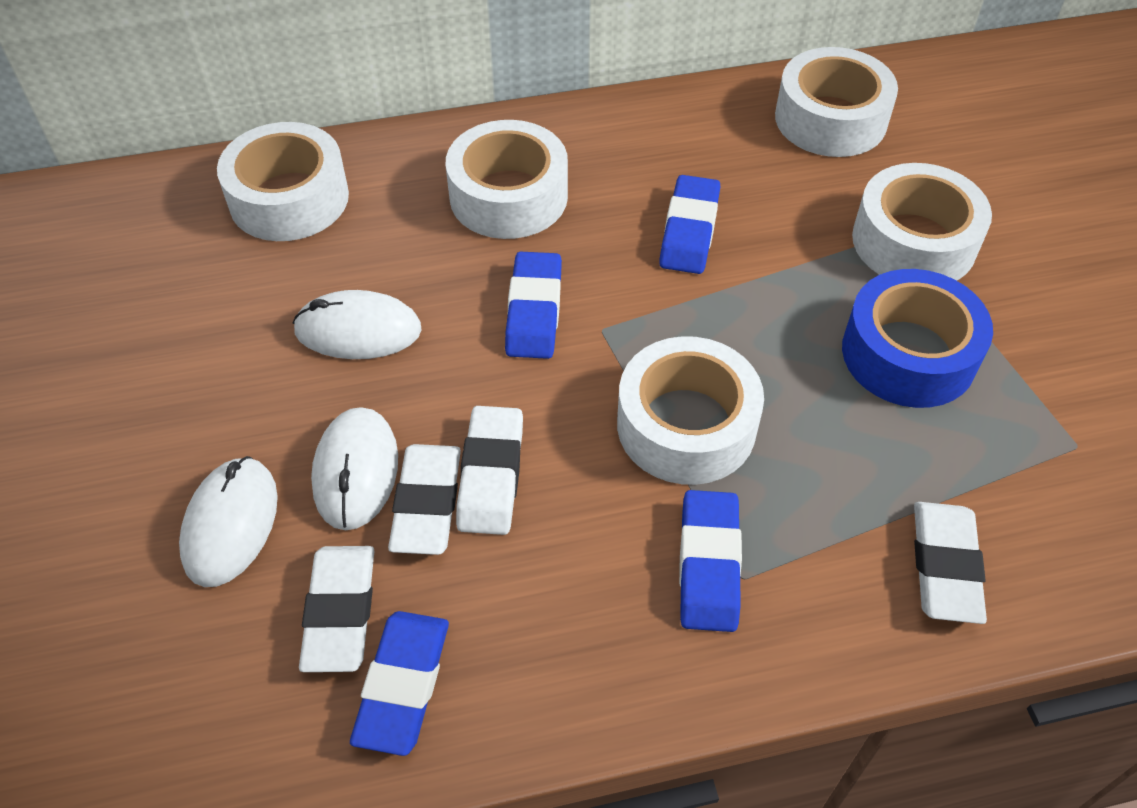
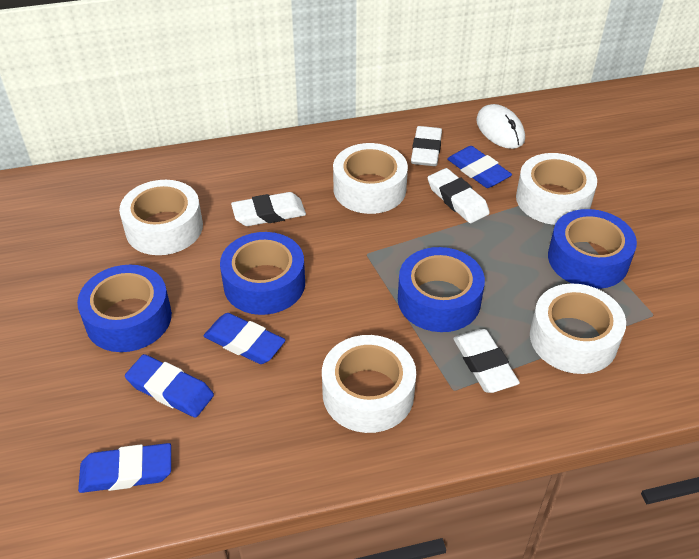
blue tape: 1 -> 4
white mouse: 3 -> 1

